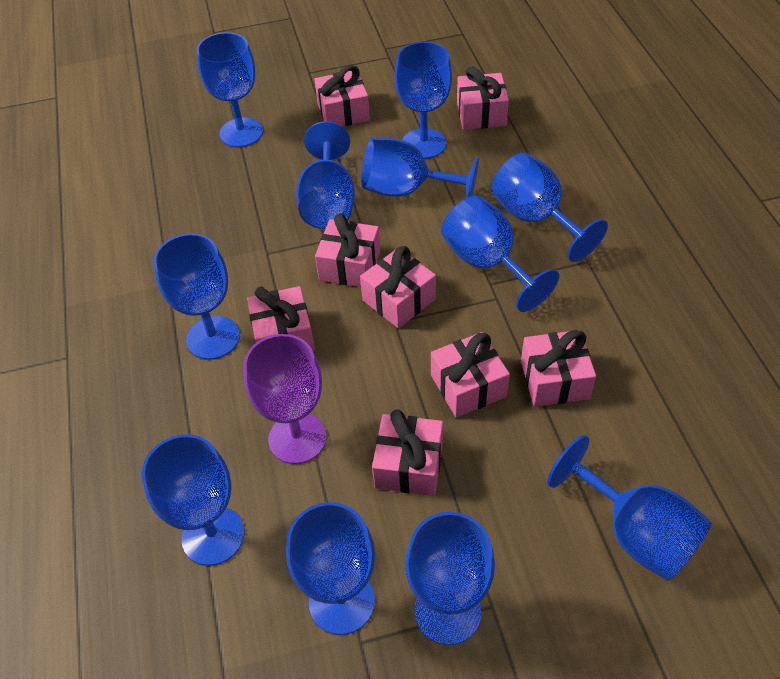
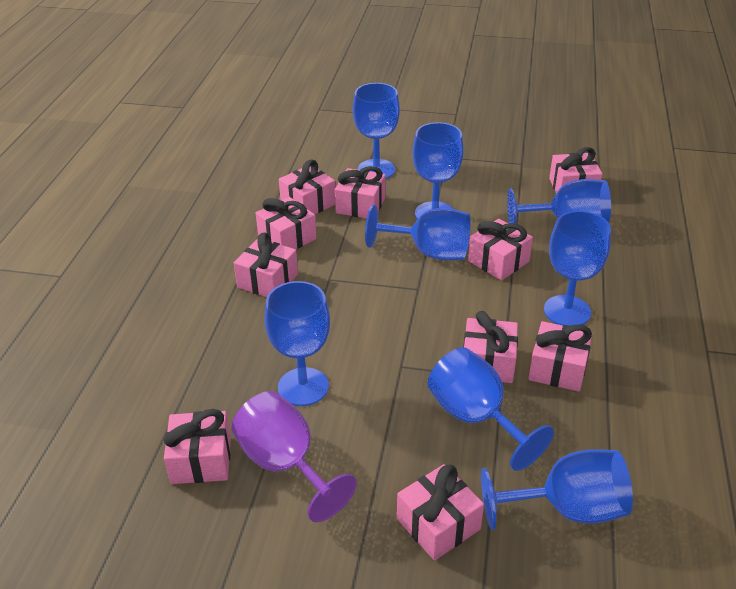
blue goblet: 11 -> 8
pink gift: 8 -> 10

